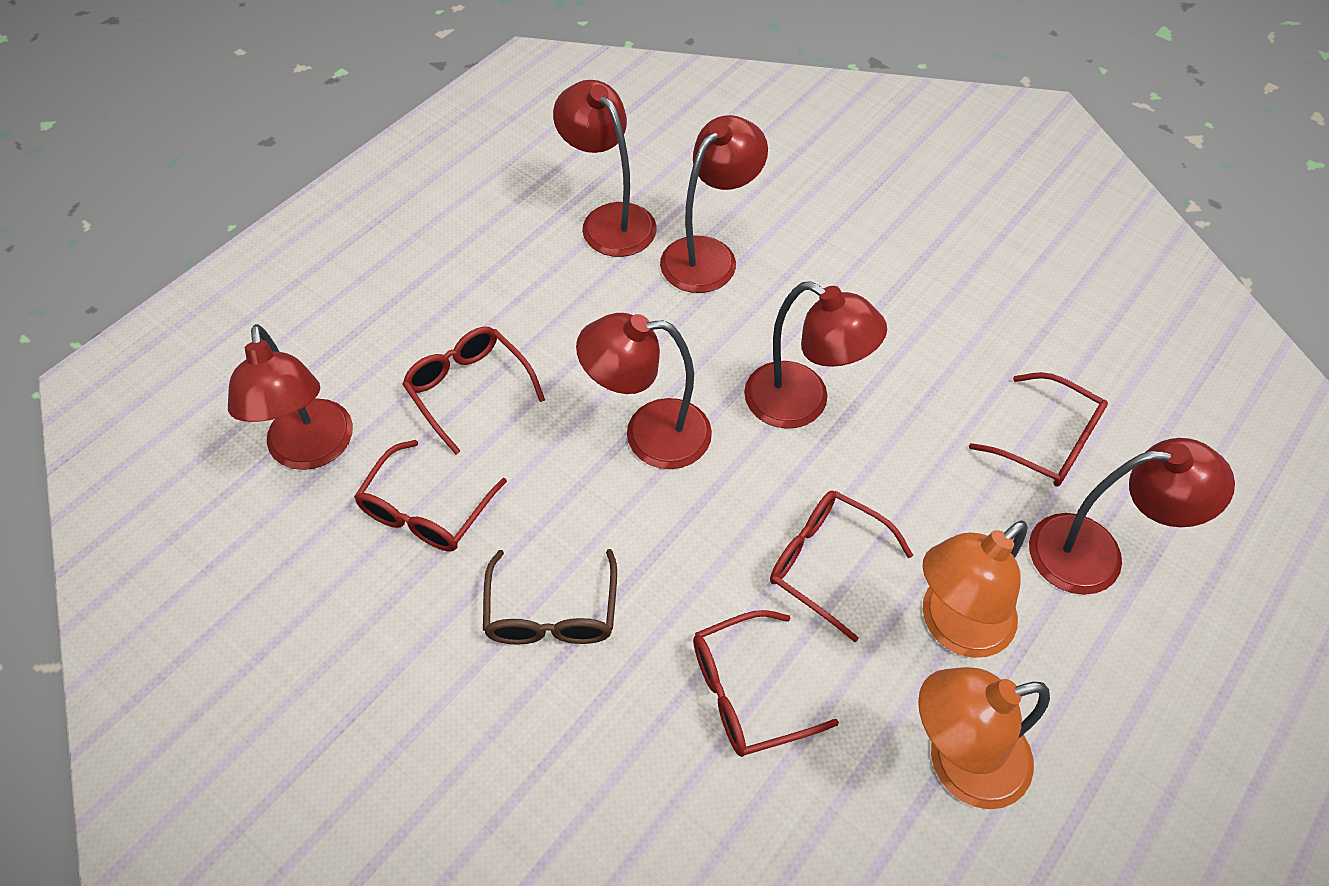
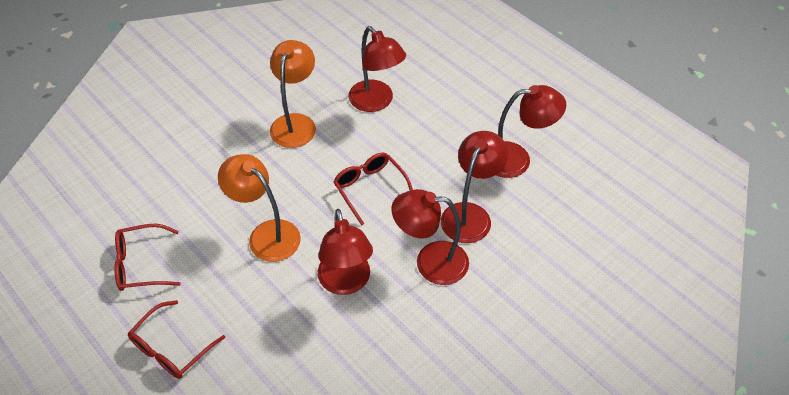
brown glasses: 1 -> 0
red glasses: 5 -> 3
red lamp: 6 -> 5

